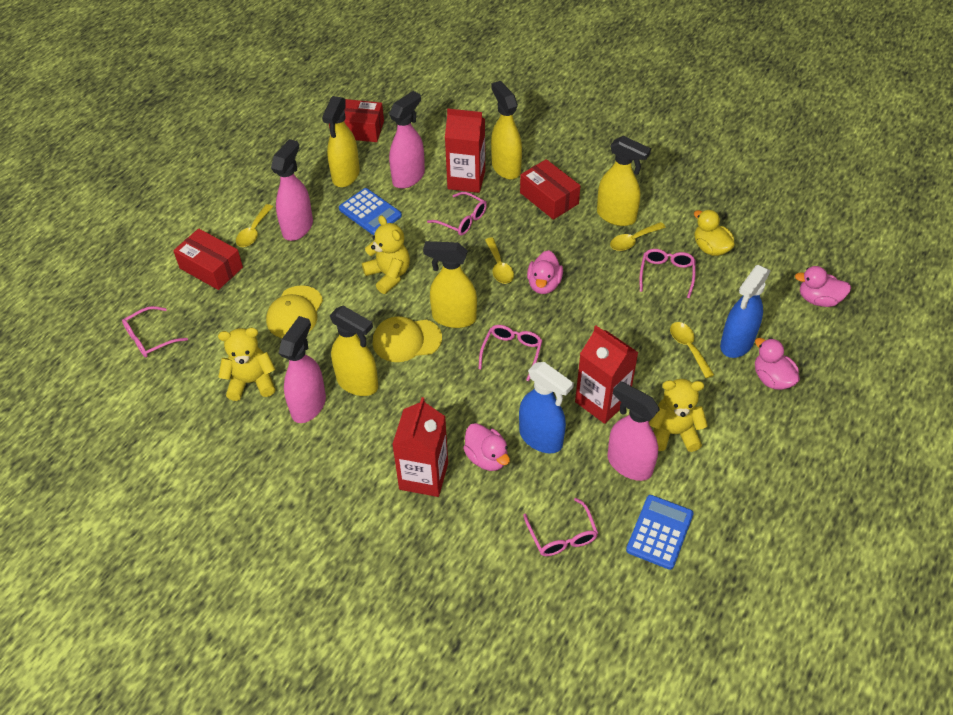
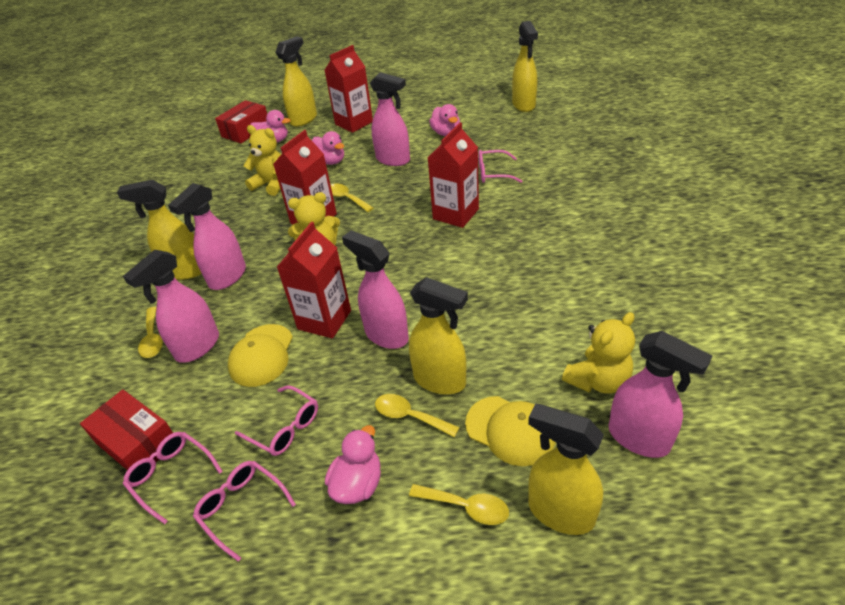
blue calculator: 2 -> 0
blue spray bottle: 2 -> 0
pink glasses: 5 -> 4
pink spray bottle: 4 -> 5
red box: 3 -> 2
red carton: 3 -> 4
yellow duck: 1 -> 0

